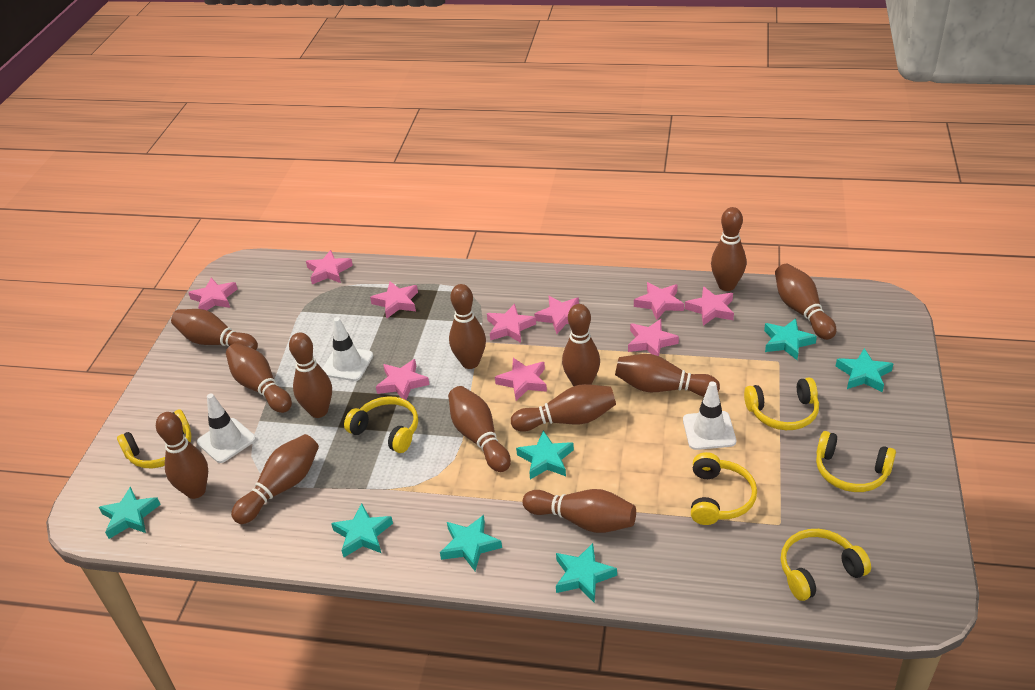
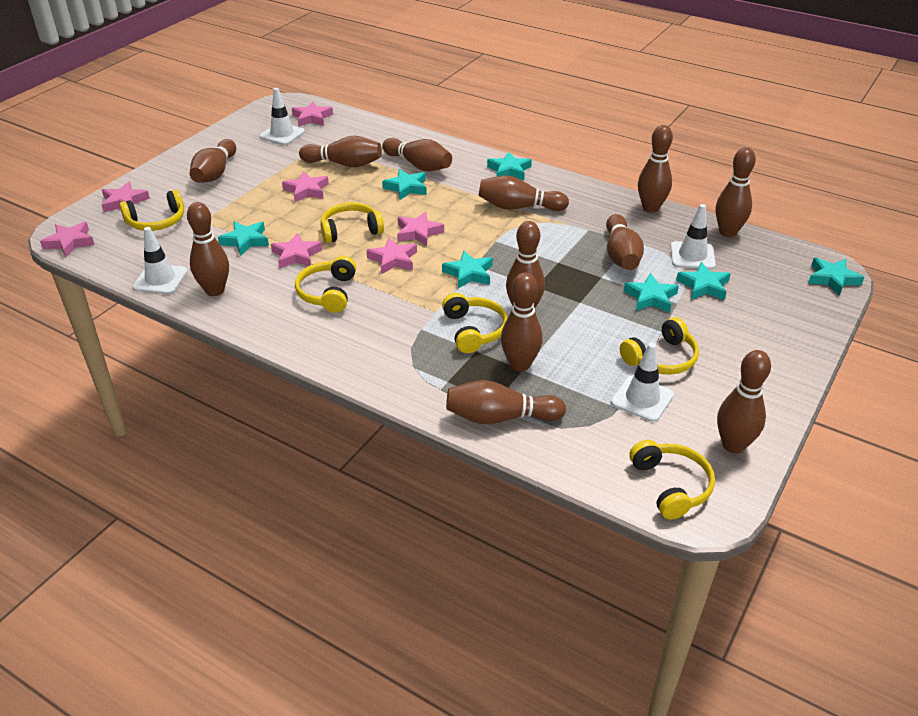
brown bowling pin: 13 -> 12
pink star: 10 -> 7
white traffic cone: 3 -> 4

